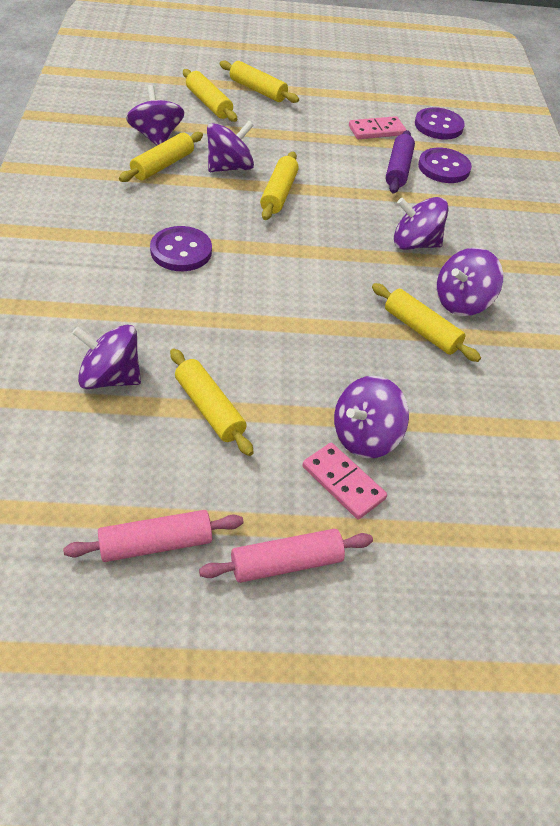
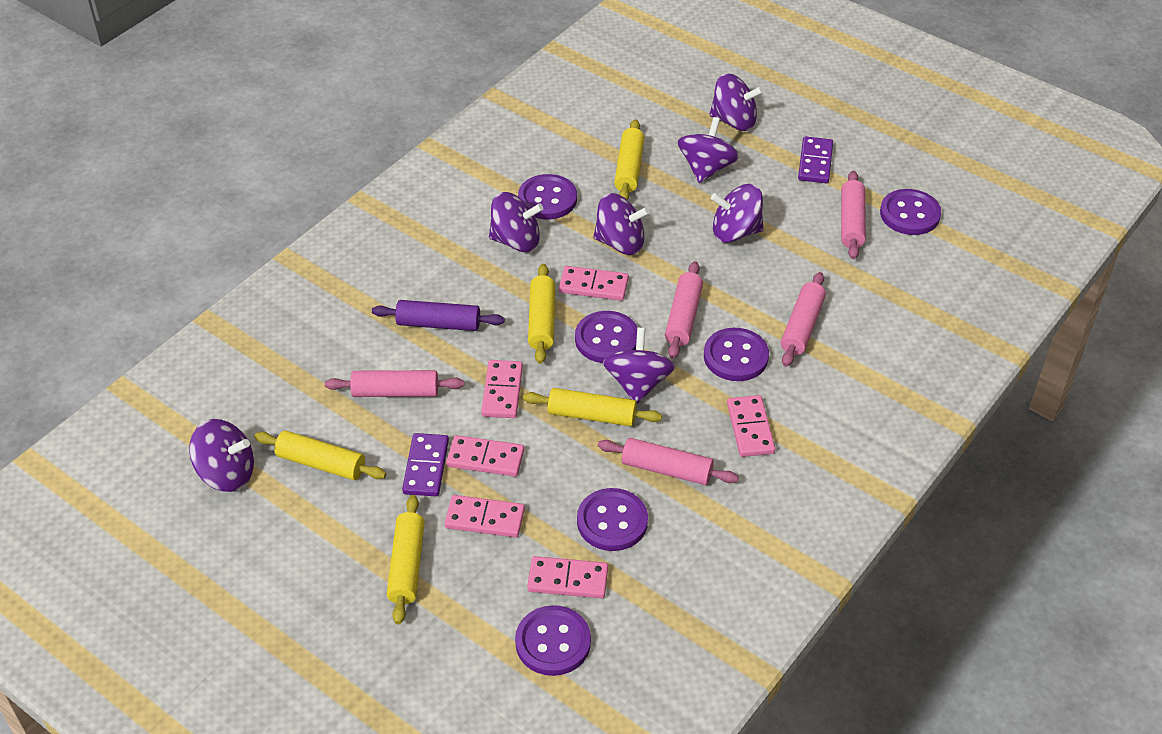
pink domino: 2 -> 6
pink rolling pin: 2 -> 5
purple button: 3 -> 6
purple domino: 0 -> 2
purple spinning top: 6 -> 7
yellow rolling pin: 6 -> 5

